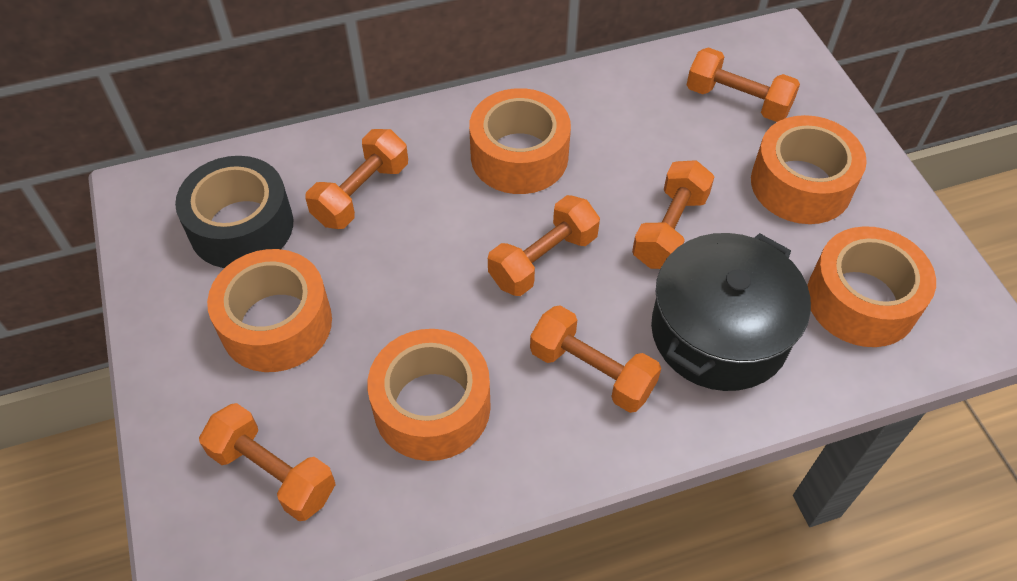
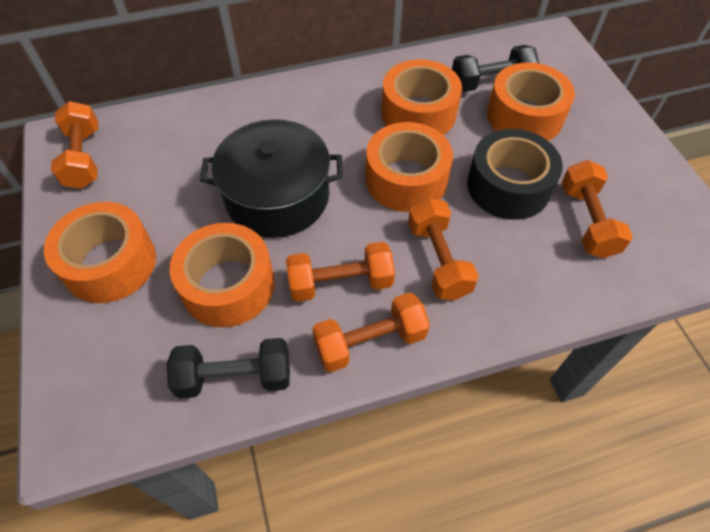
black dumbbell: 0 -> 2
orange dumbbell: 6 -> 5

